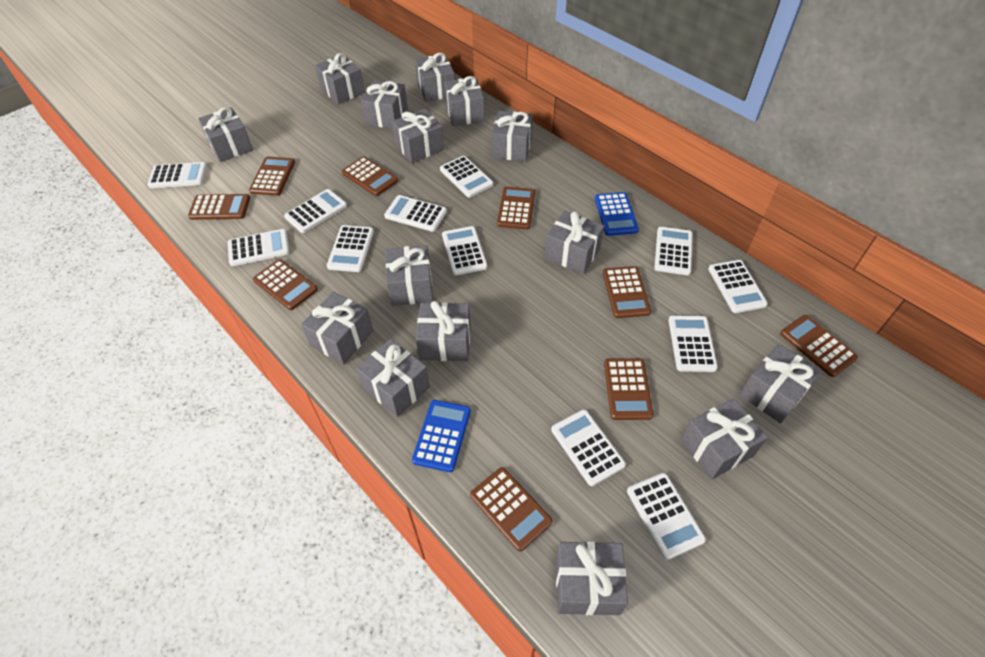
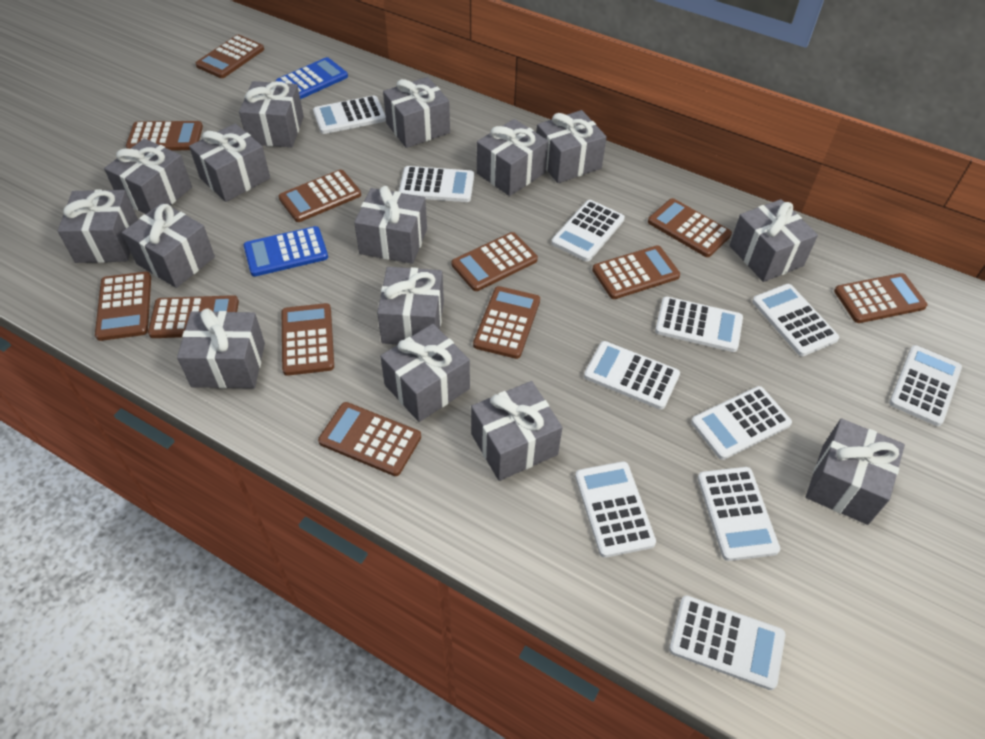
brown calculator: 9 -> 12
white calculator: 12 -> 11

